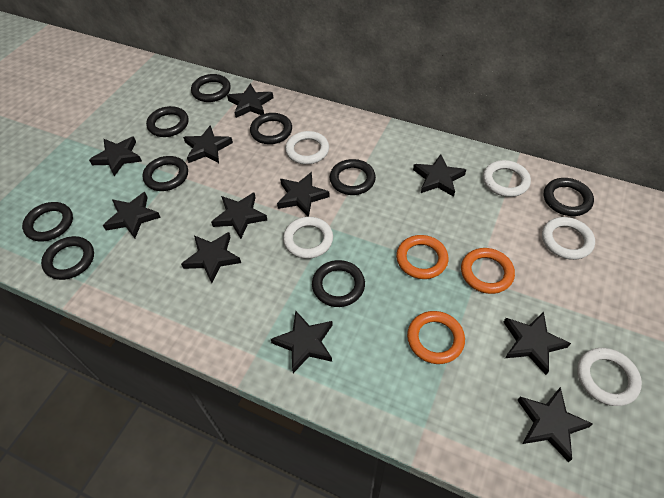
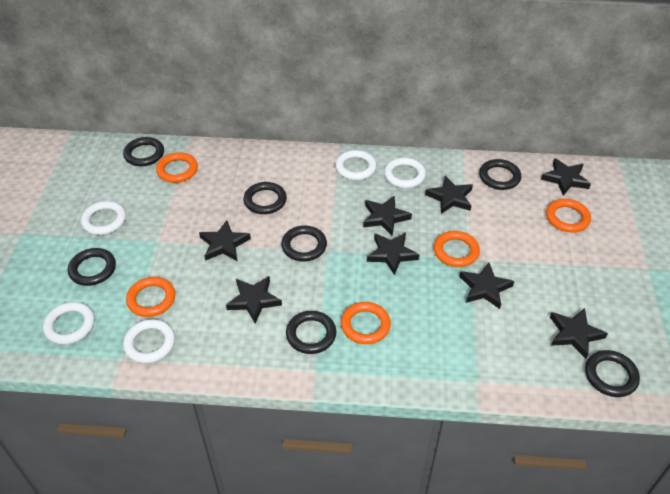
black ring: 9 -> 7
black star: 11 -> 8
orange ring: 3 -> 5

